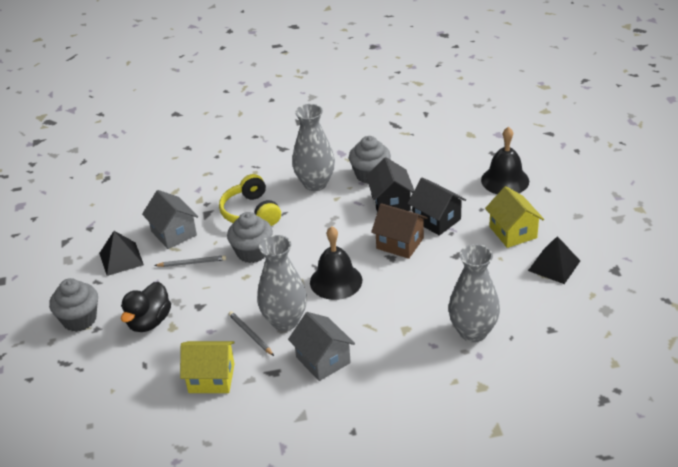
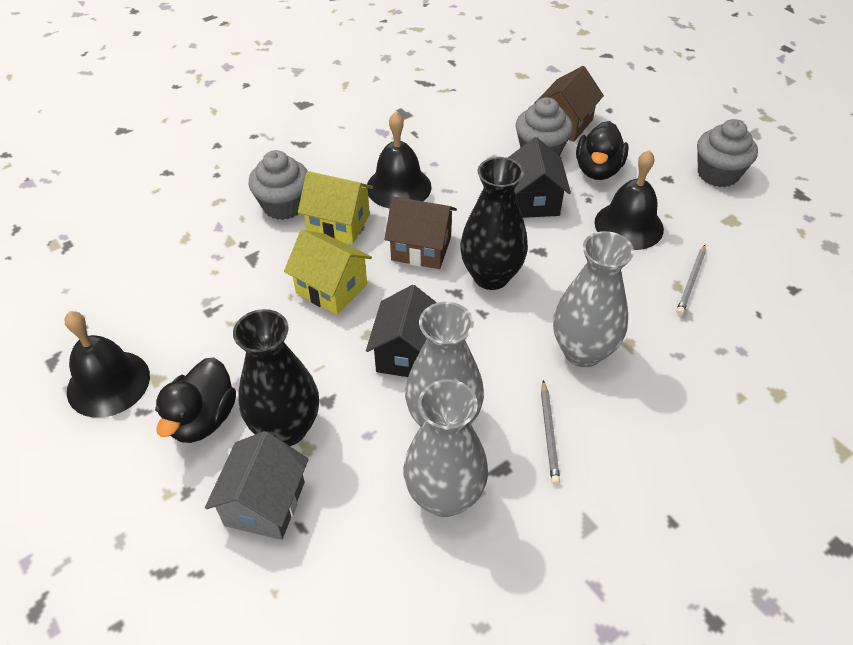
black bell: 2 -> 3
black duck: 1 -> 2
black pyramid: 2 -> 0
black vase: 0 -> 2
brown house: 1 -> 2
grey house: 2 -> 1
yellow headphones: 1 -> 0

